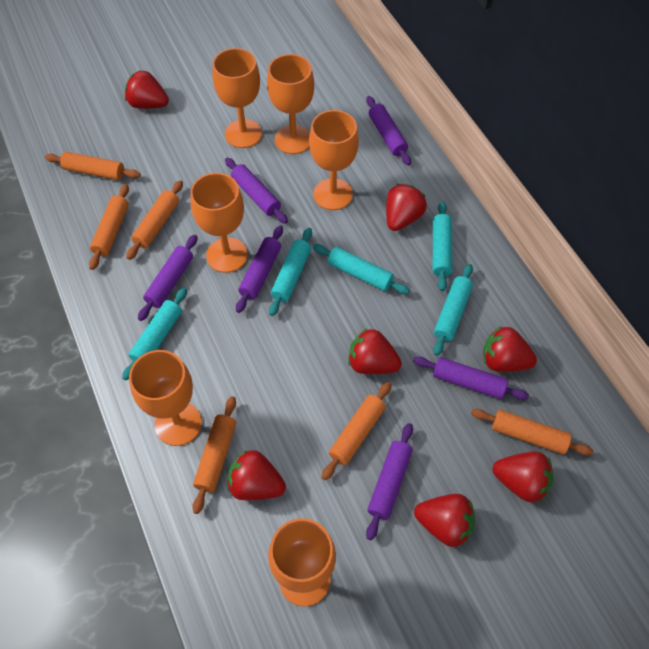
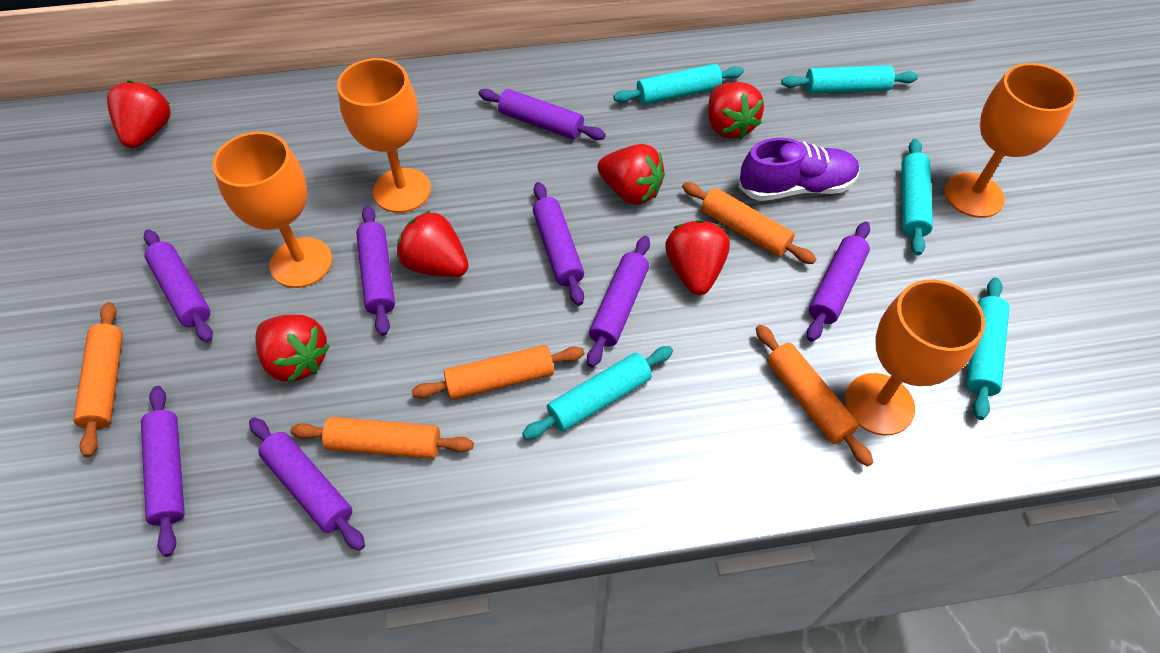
orange goblet: 6 -> 4
orange rolling pin: 6 -> 5
purple rolling pin: 6 -> 8
purple shoe: 0 -> 1
red strawberry: 7 -> 6

